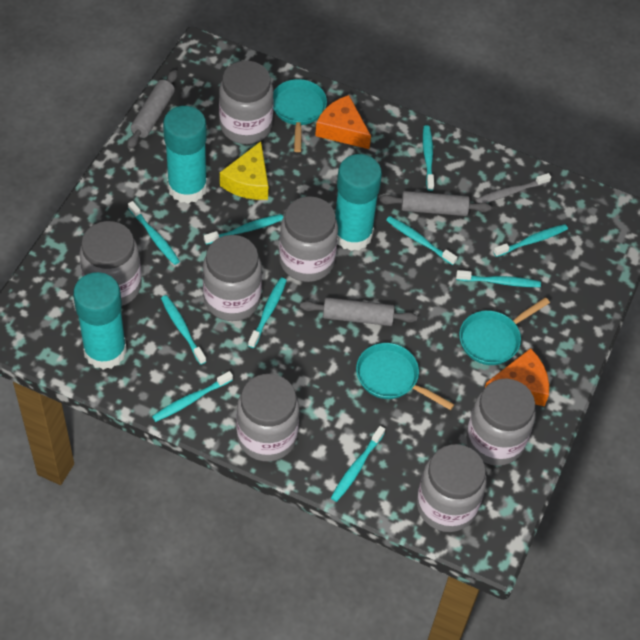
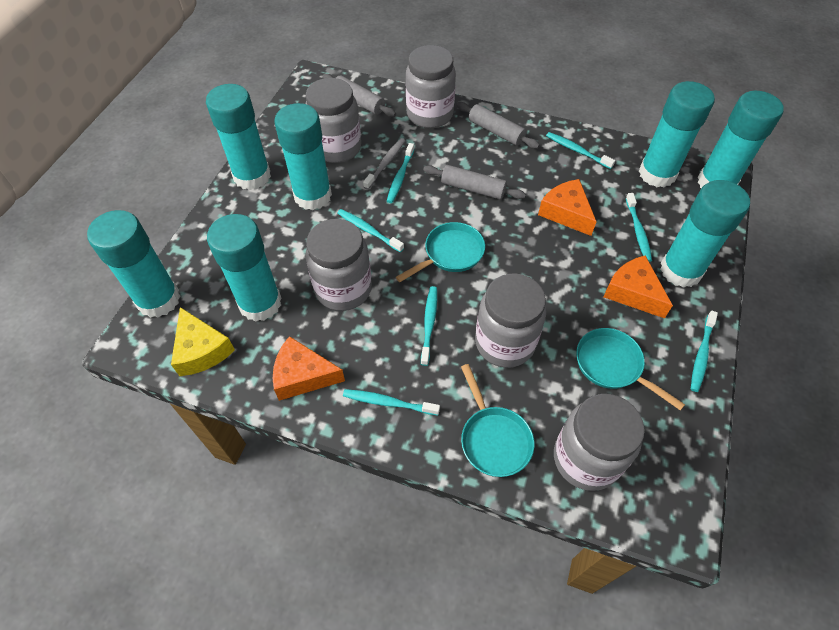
grey jar: 7 -> 5
orange cheese: 2 -> 3
turquoise glue stick: 3 -> 7
turquoise toothbrush: 10 -> 7

